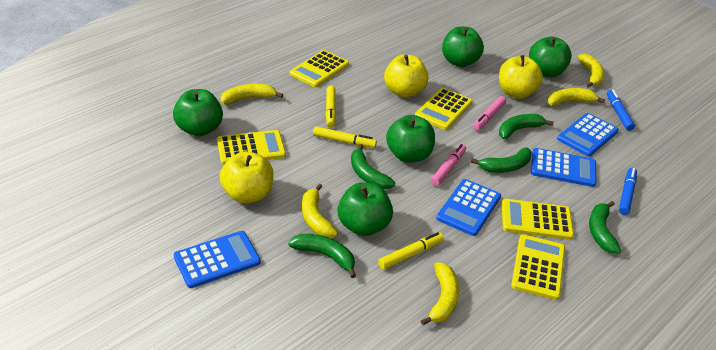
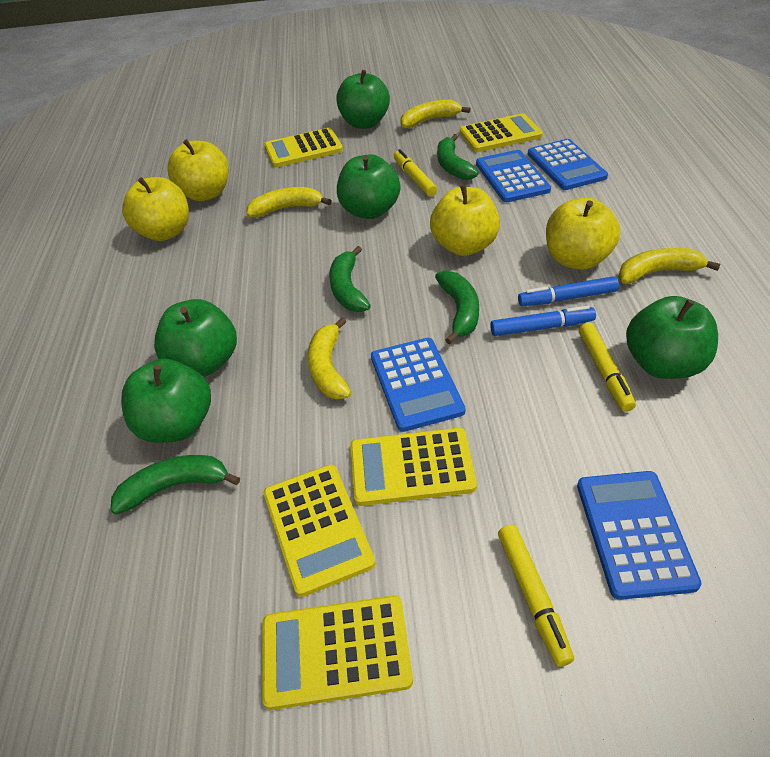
green banana: 5 -> 4
pink marker: 2 -> 0
yellow apple: 3 -> 4
yellow banana: 5 -> 4

